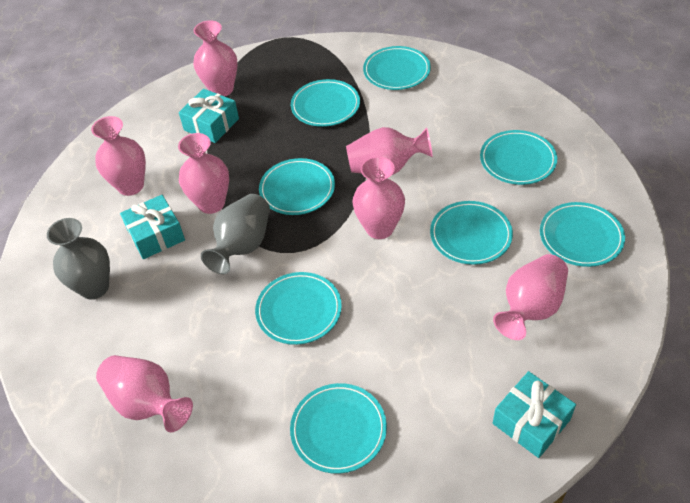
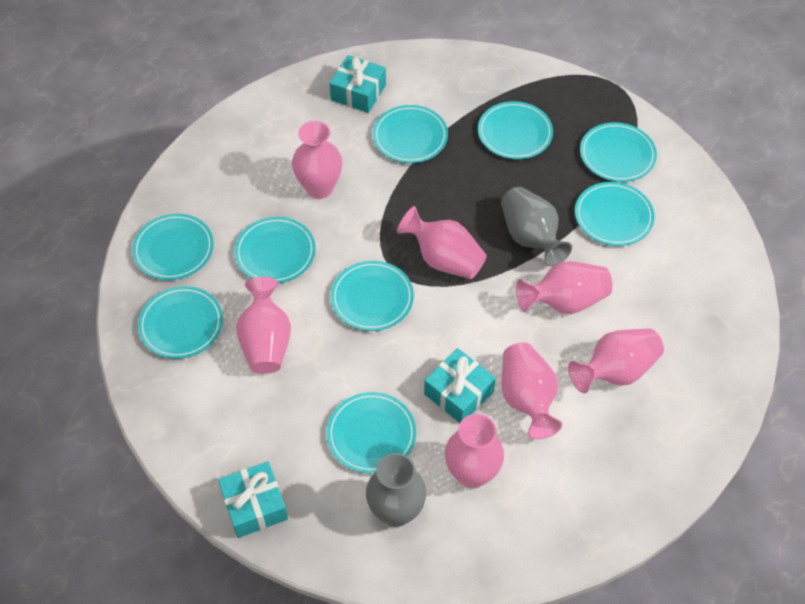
turquoise plate: 8 -> 9

